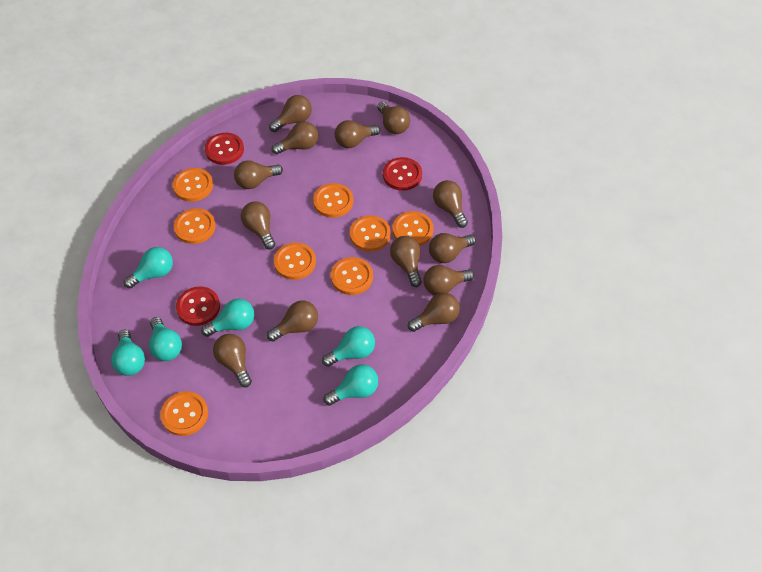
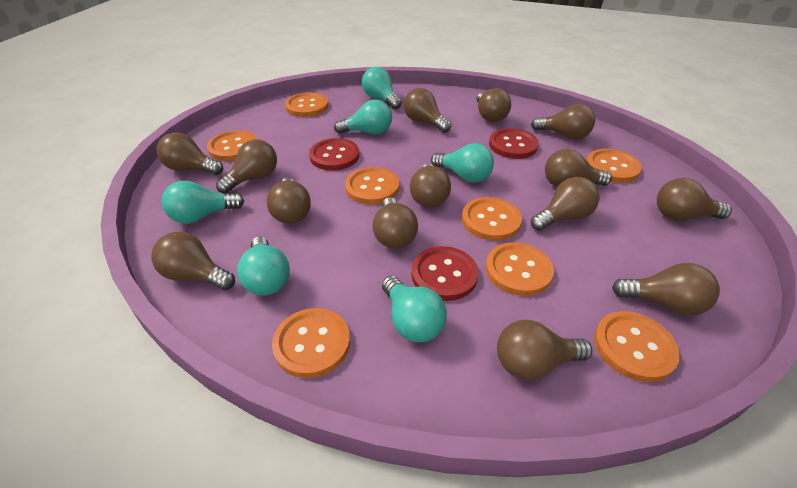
brown light bulb: 13 -> 14

